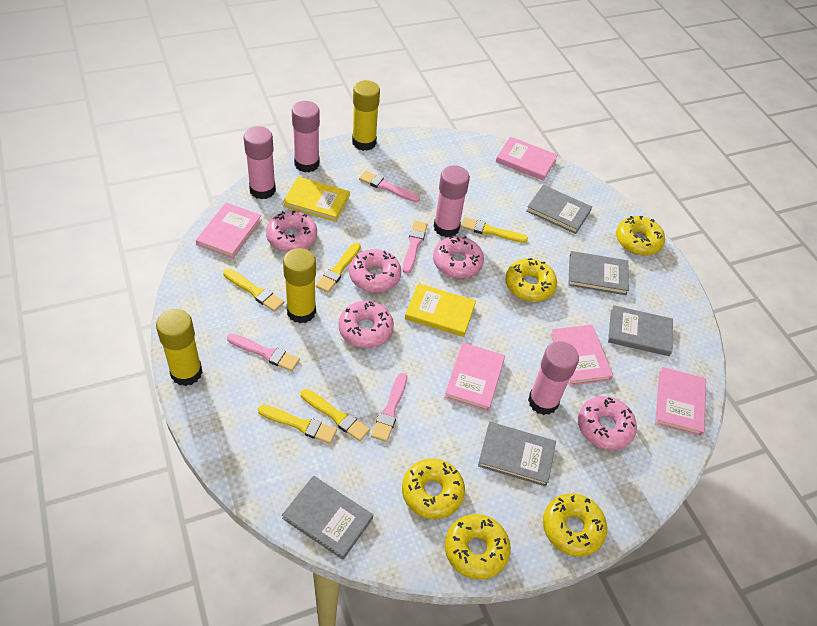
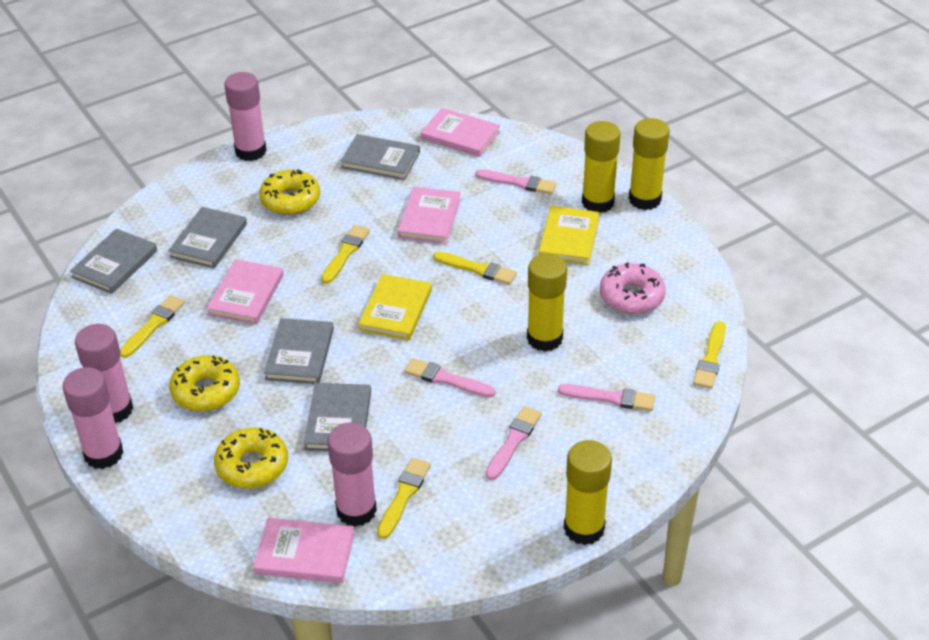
pink book: 5 -> 4
pink donut: 5 -> 1
yellow donut: 5 -> 3
yellow glue stick: 3 -> 4

